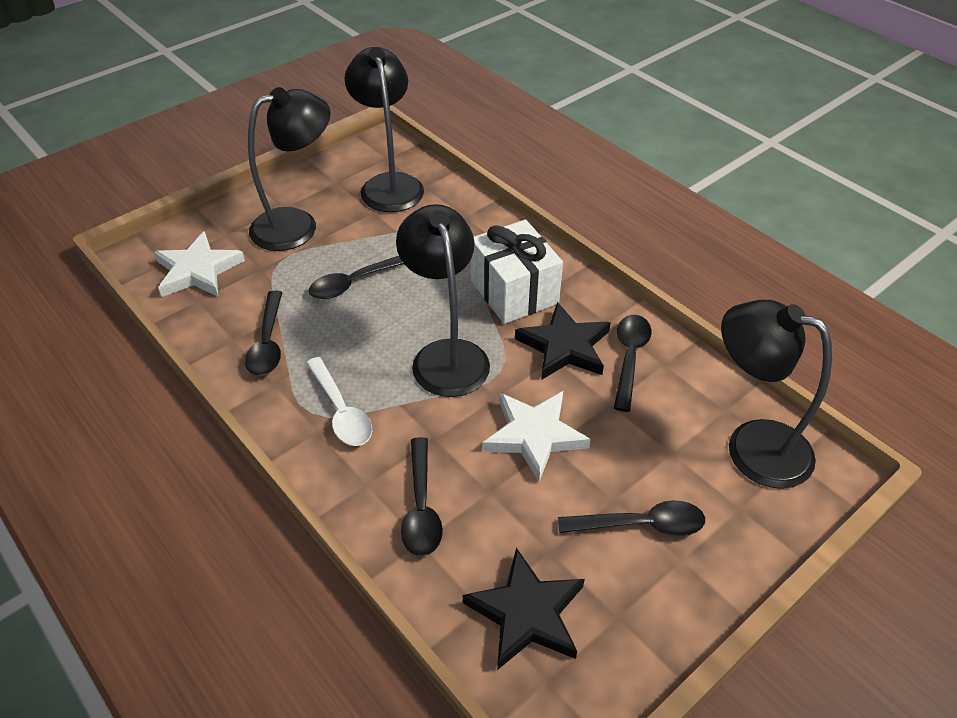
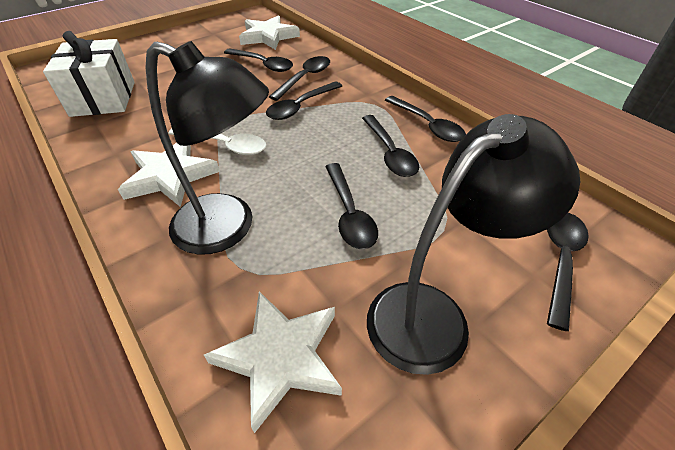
black lamp: 4 -> 2
black spoon: 5 -> 7
black star: 2 -> 0
white star: 2 -> 3

